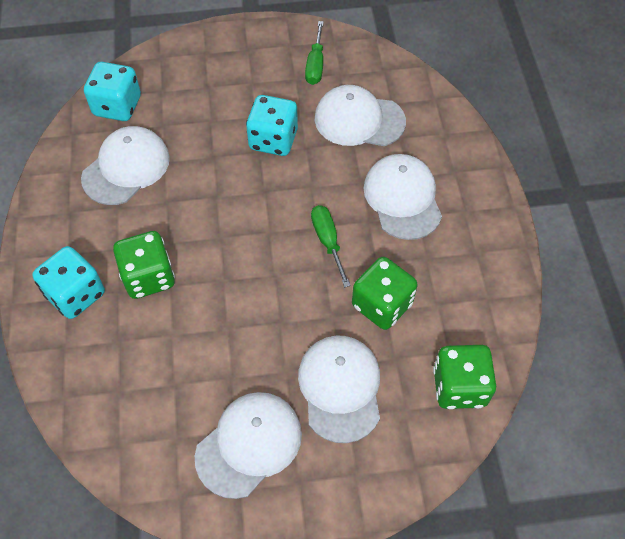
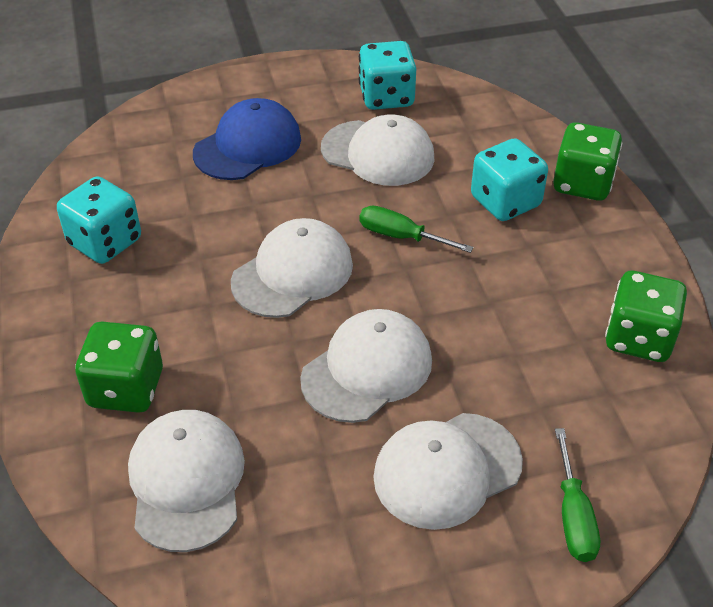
blue cap: 0 -> 1

